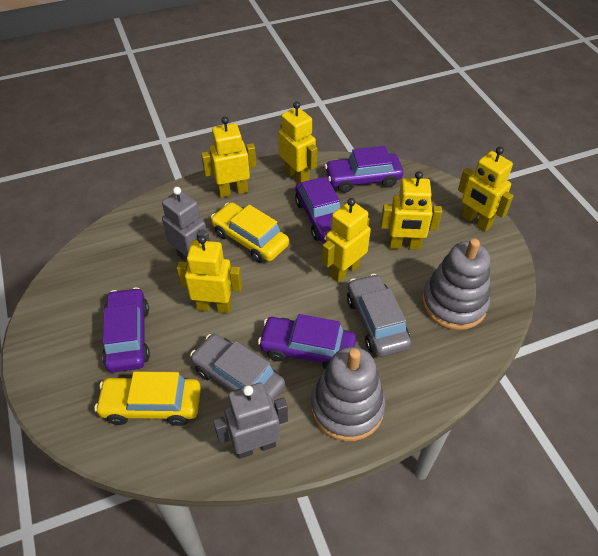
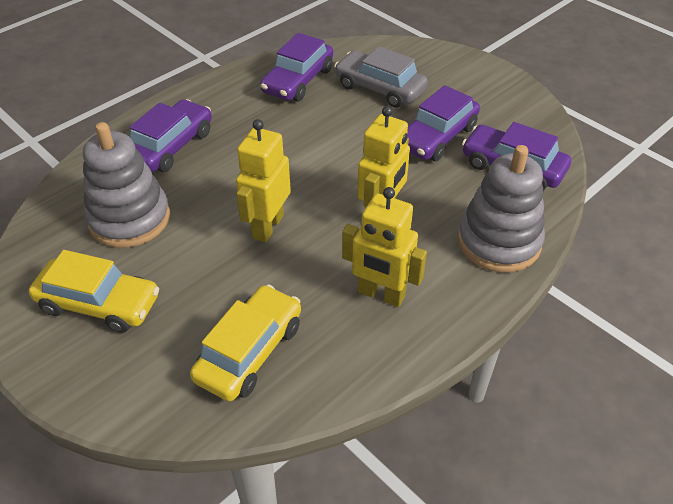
grey car: 2 -> 1
grey robot: 2 -> 0
yellow robot: 6 -> 3

